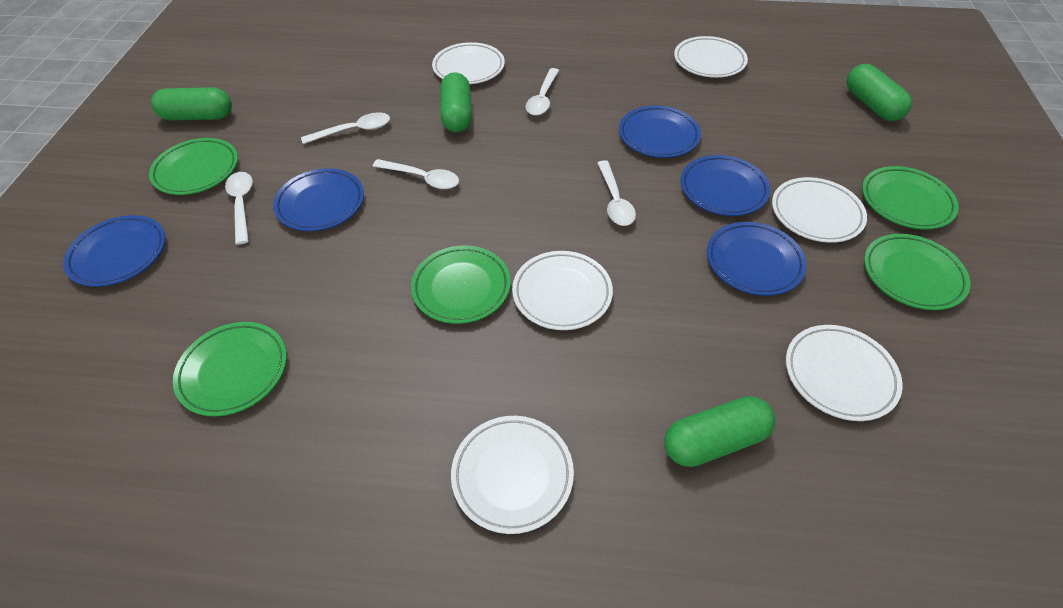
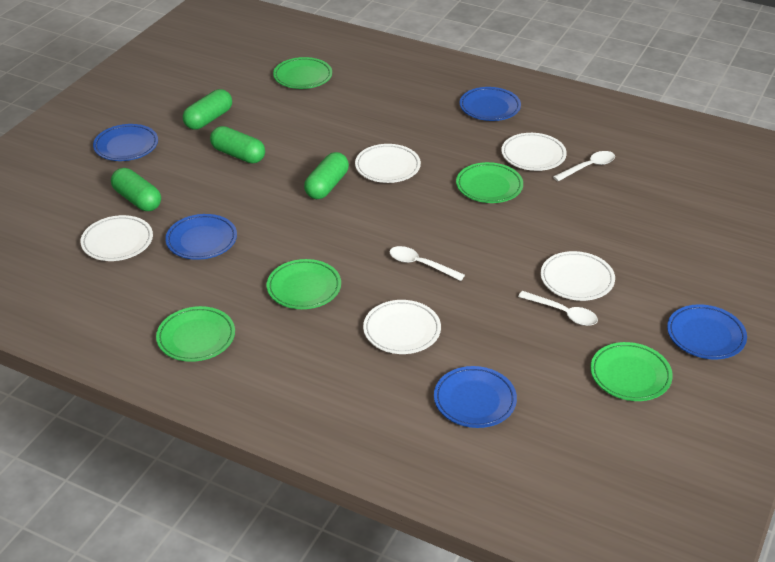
white plate: 6 -> 5
white spoon: 5 -> 3

